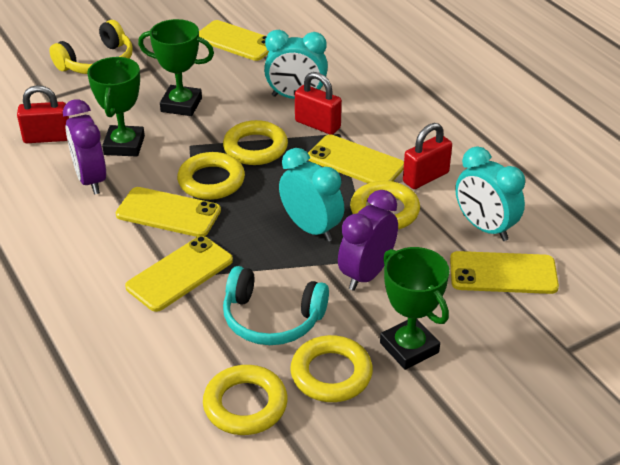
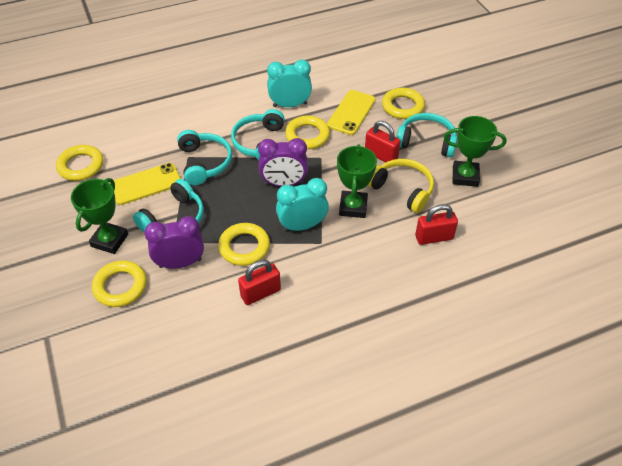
turquoise clock: 3 -> 2
turquoise headphones: 1 -> 4
yellow phone: 5 -> 2

